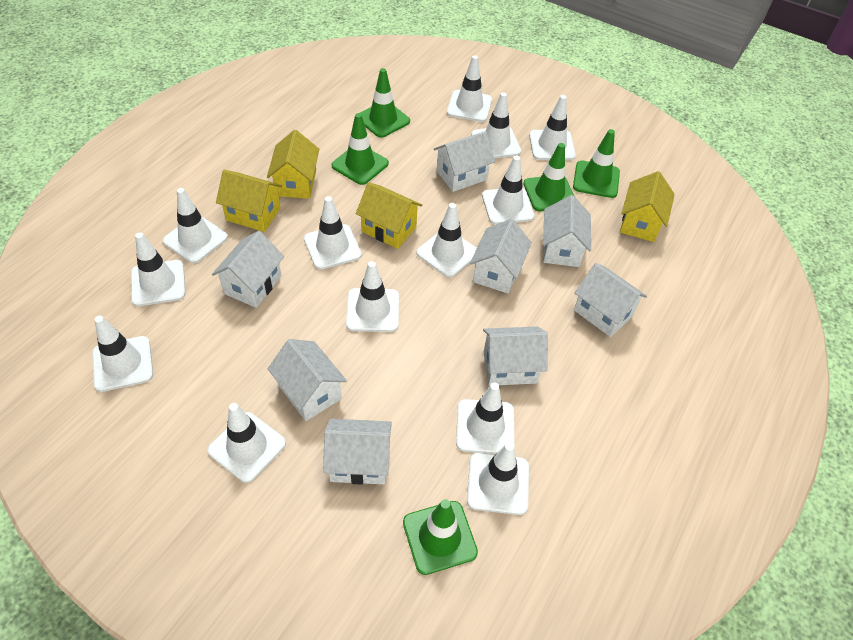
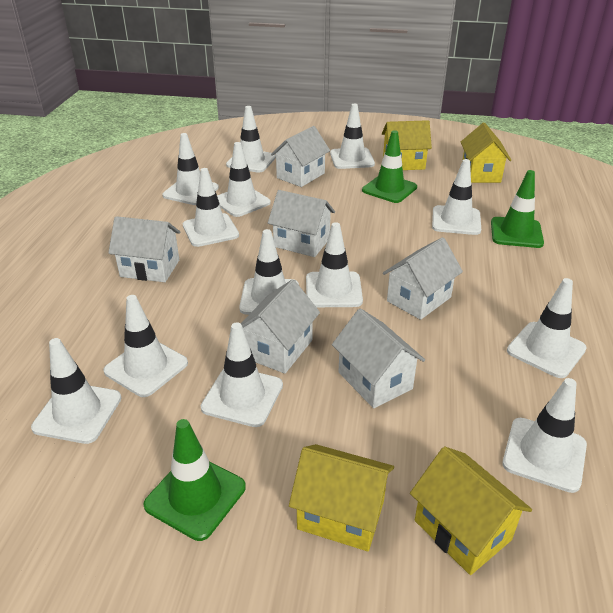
green traffic cone: 5 -> 3
white house: 8 -> 6

